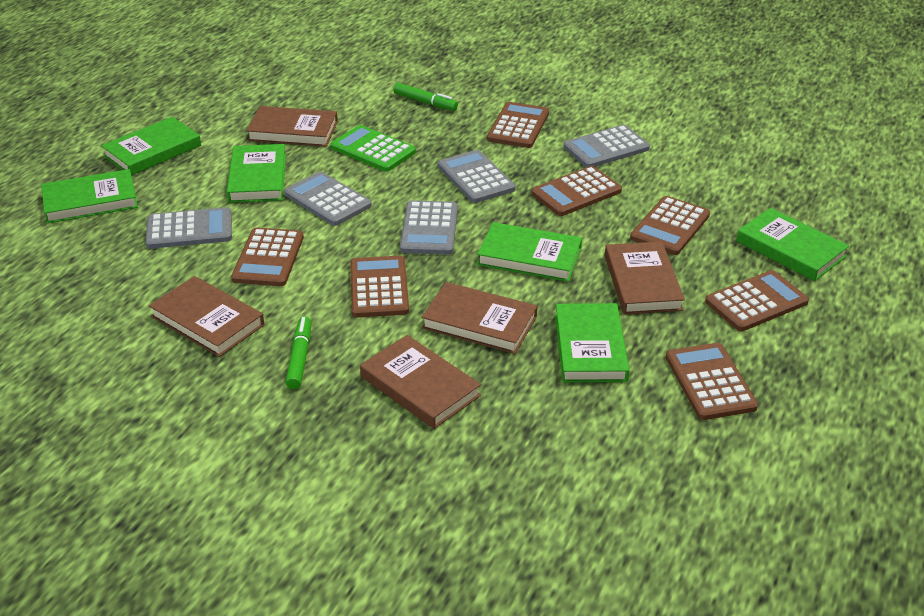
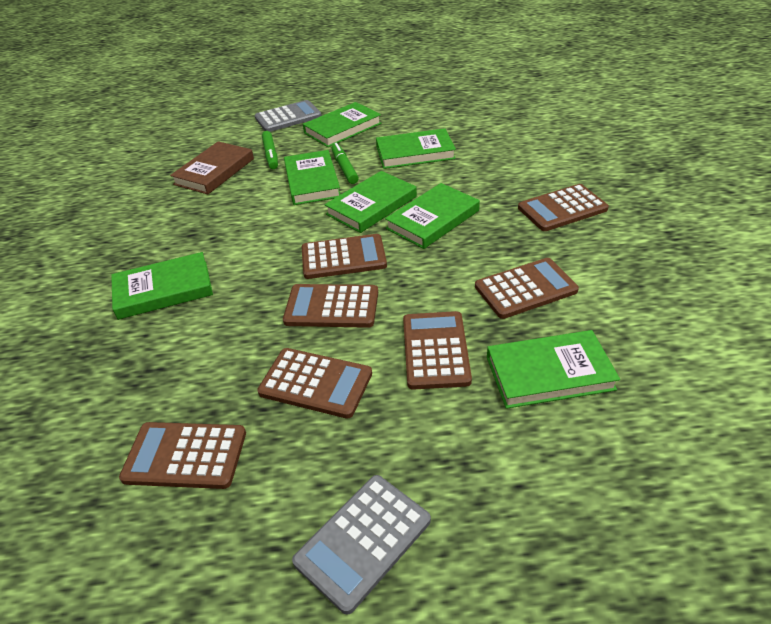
brown book: 5 -> 1
green book: 6 -> 7
green calculator: 1 -> 0
grey calculator: 5 -> 2

